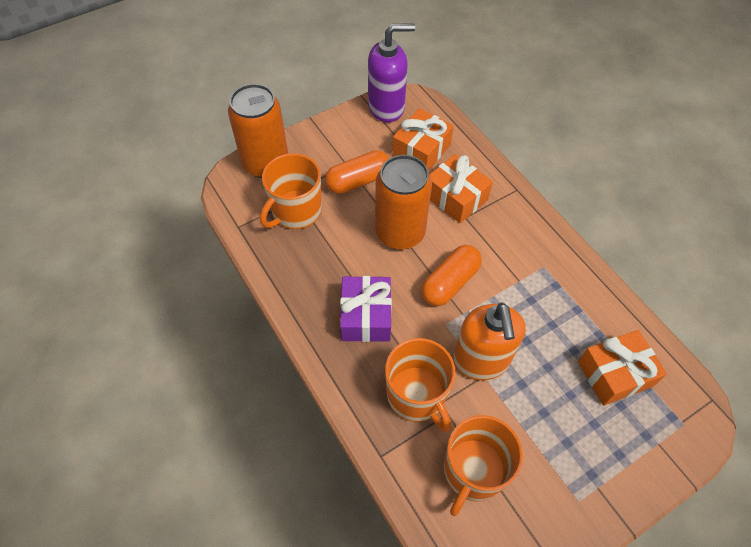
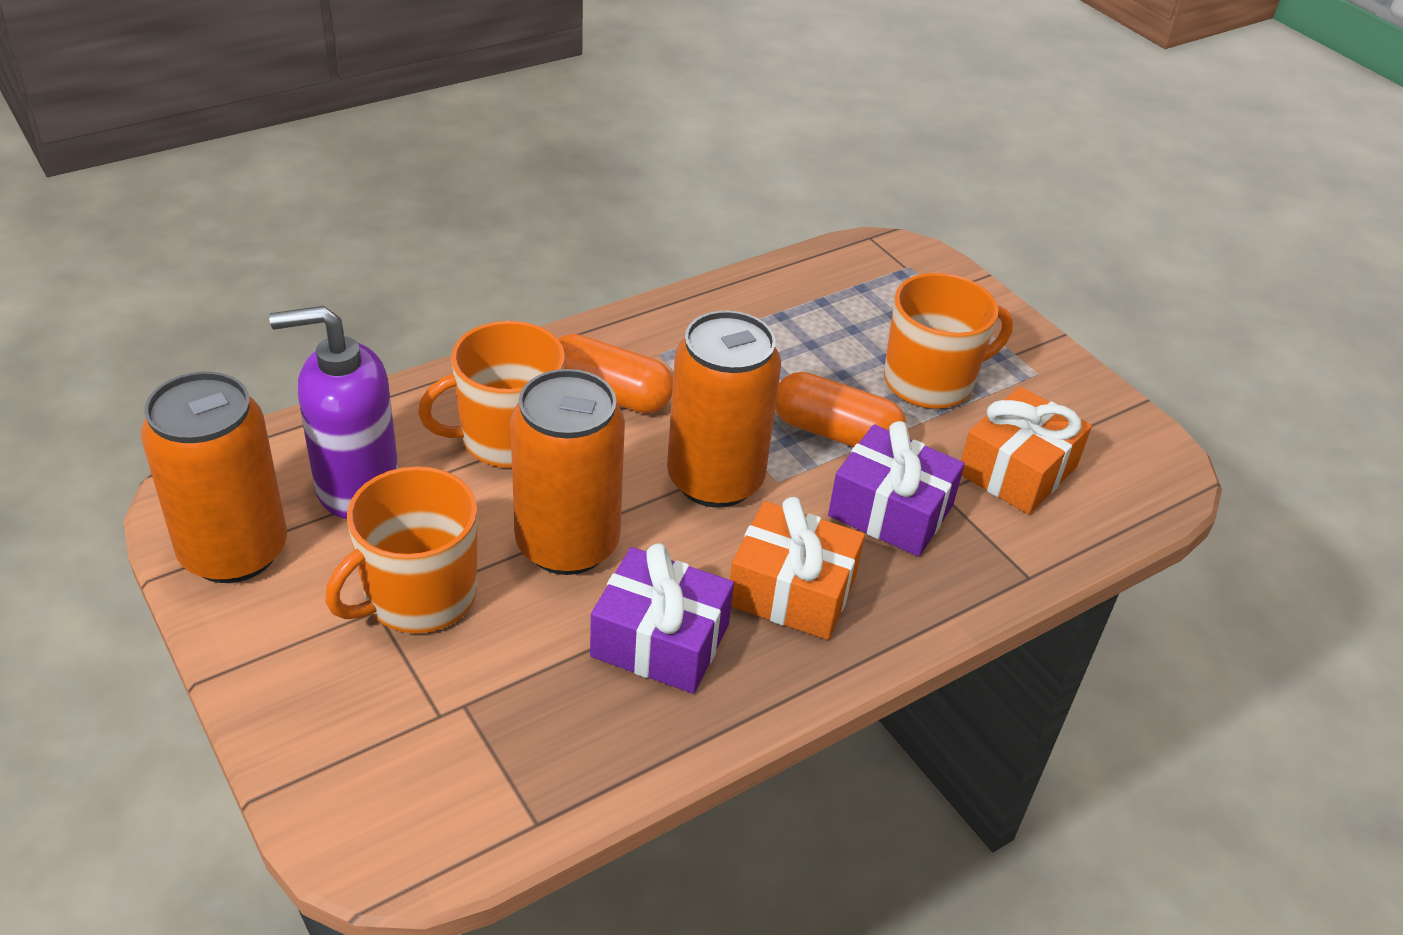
orange can: 2 -> 3
orange gift: 3 -> 2
orange soap dispenser: 1 -> 0
purple gift: 1 -> 2

